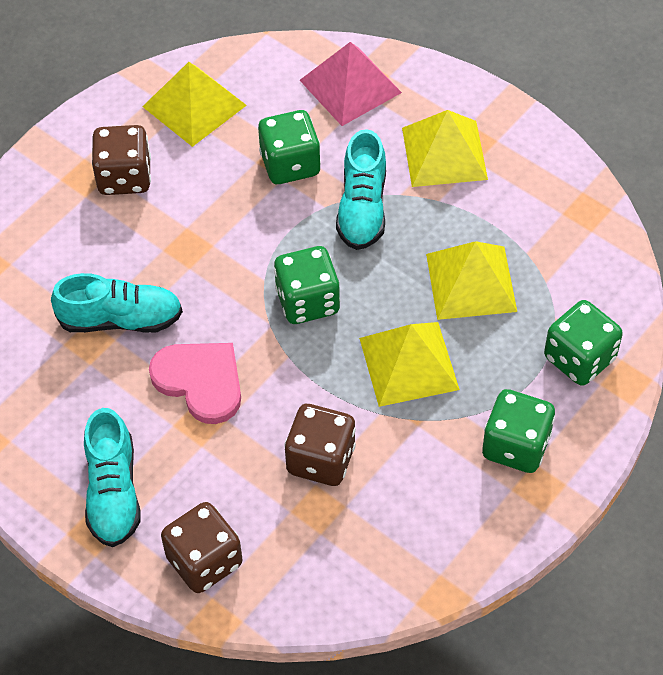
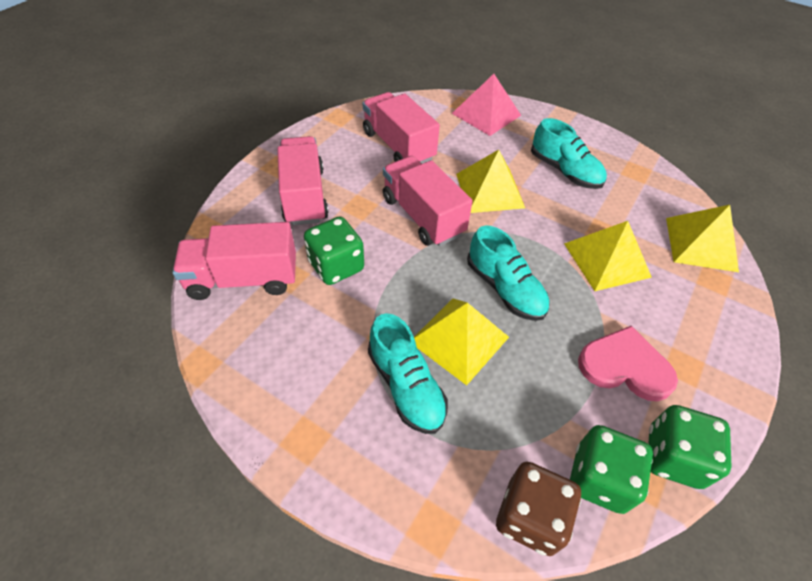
brown dice: 3 -> 1
green dice: 4 -> 3
pink truck: 0 -> 4

